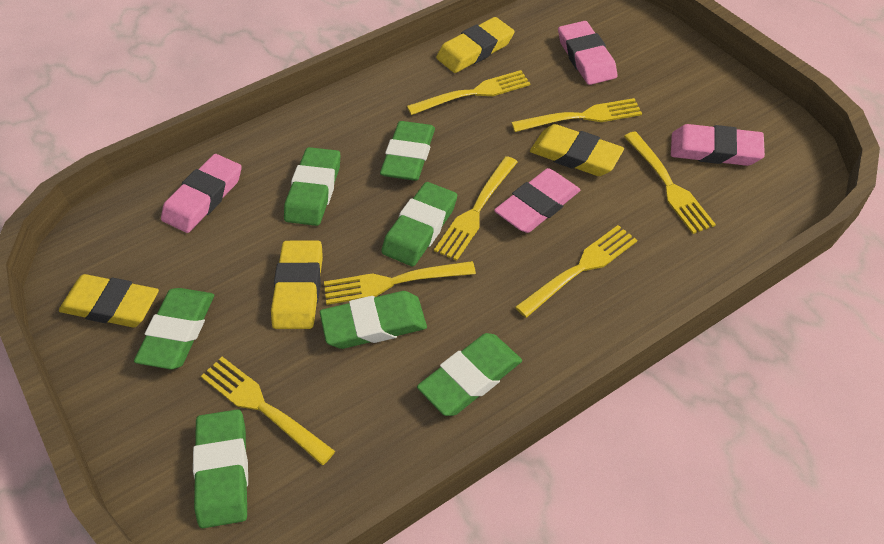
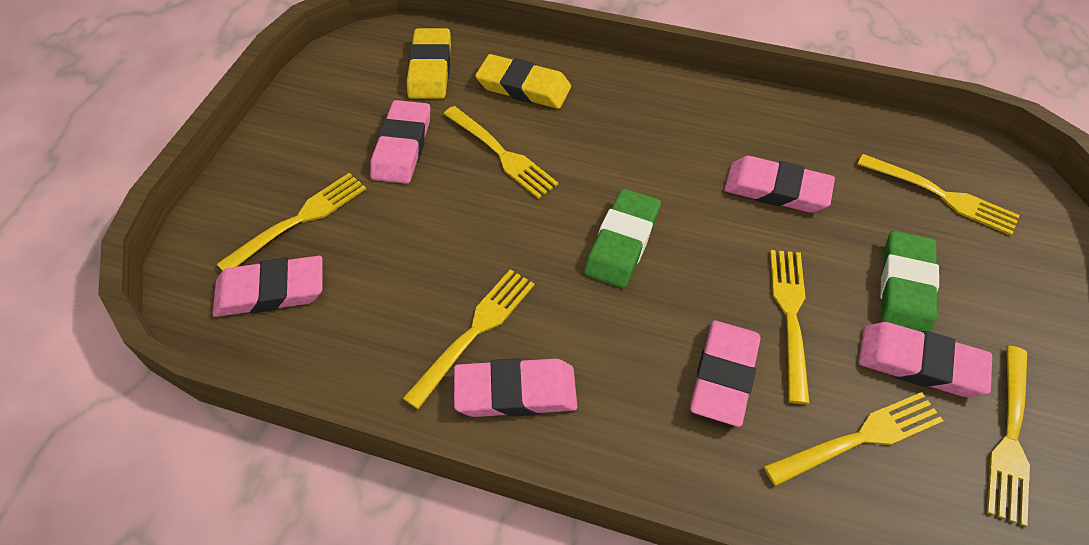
green eraser: 7 -> 2
pink eraser: 4 -> 6
yellow eraser: 4 -> 2

